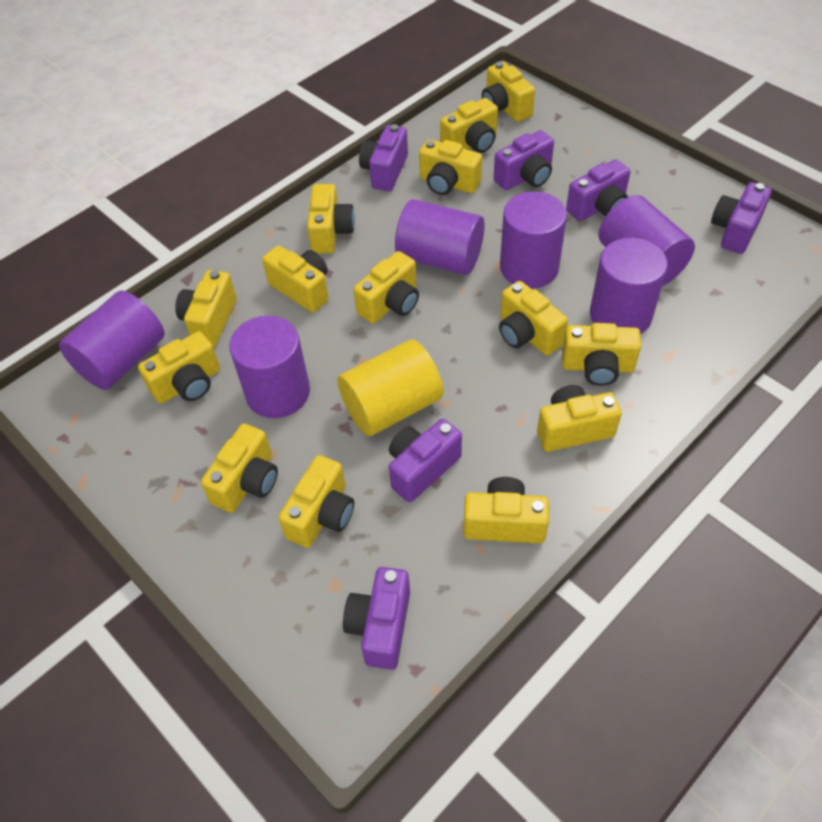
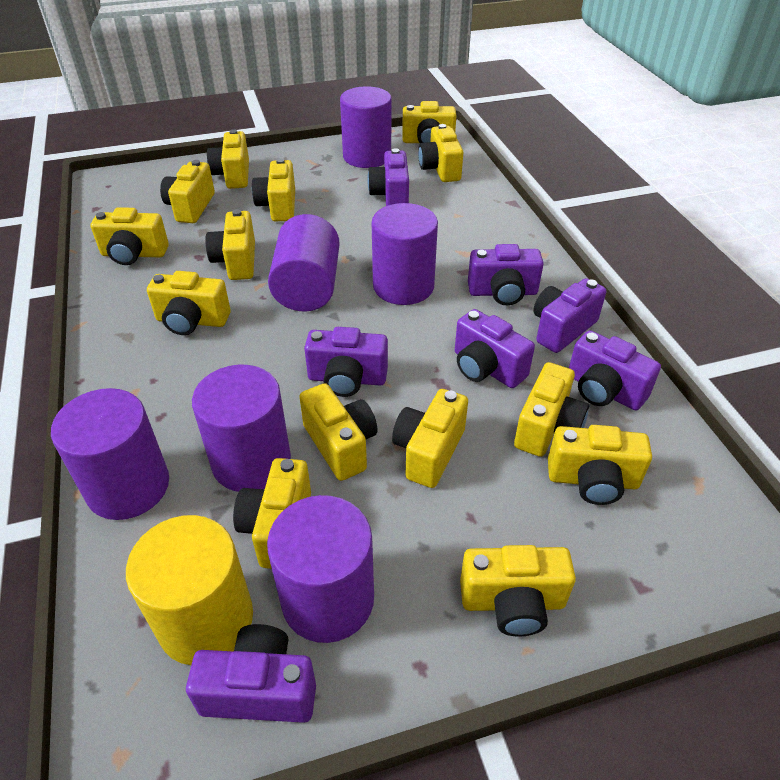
purple camera: 6 -> 7

